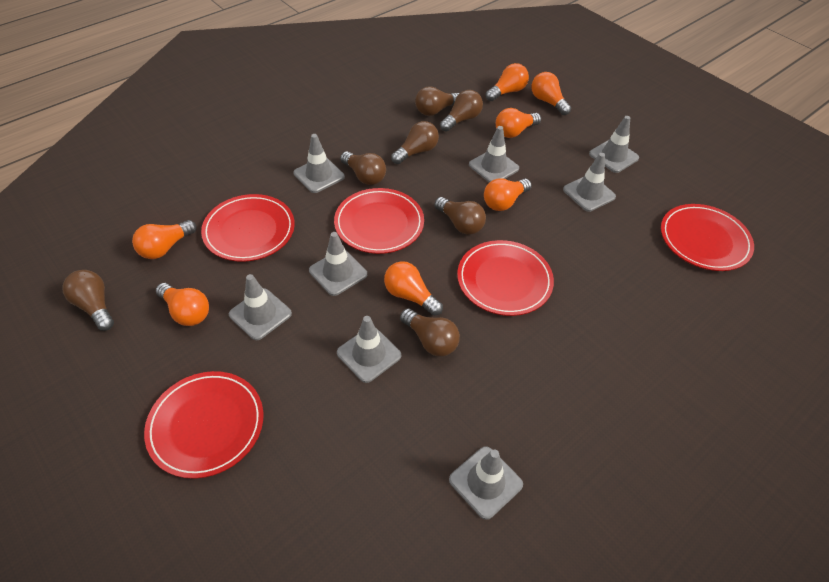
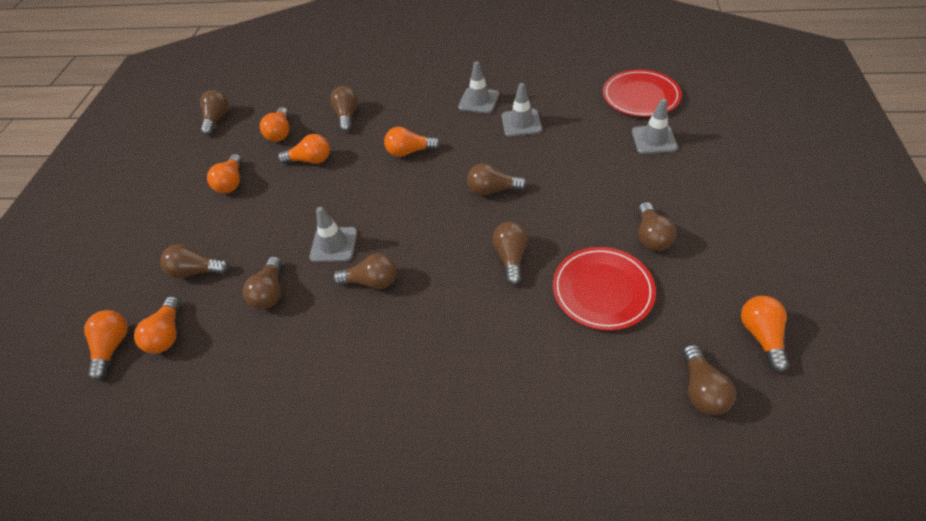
brown light bulb: 7 -> 9
grey traffic cone: 8 -> 4
red plate: 5 -> 2

